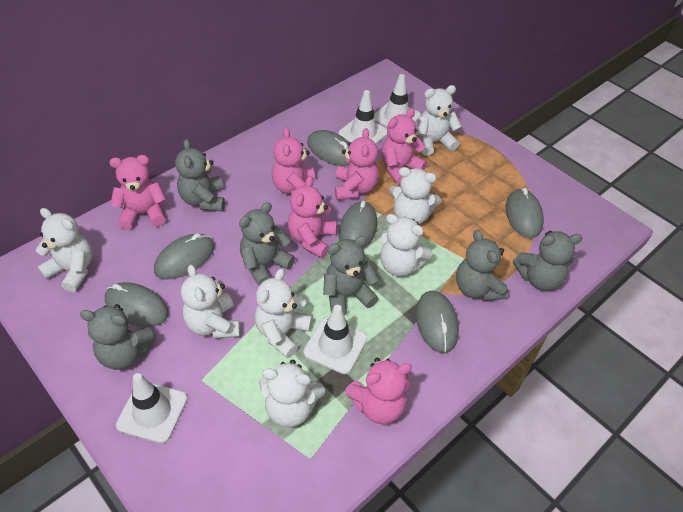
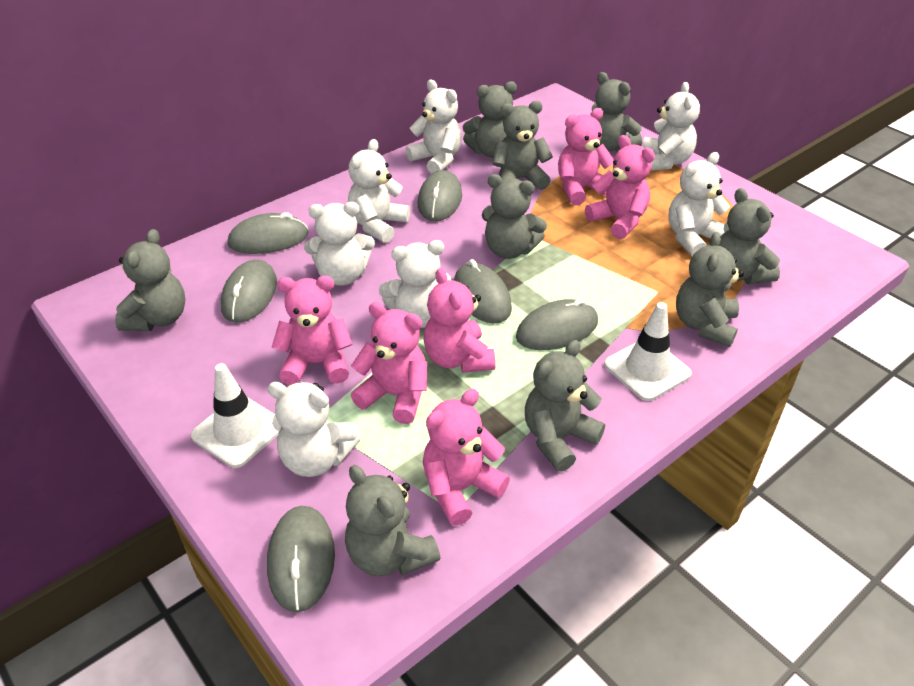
grey teddy bear: 6 -> 9
white traffic cone: 4 -> 2

